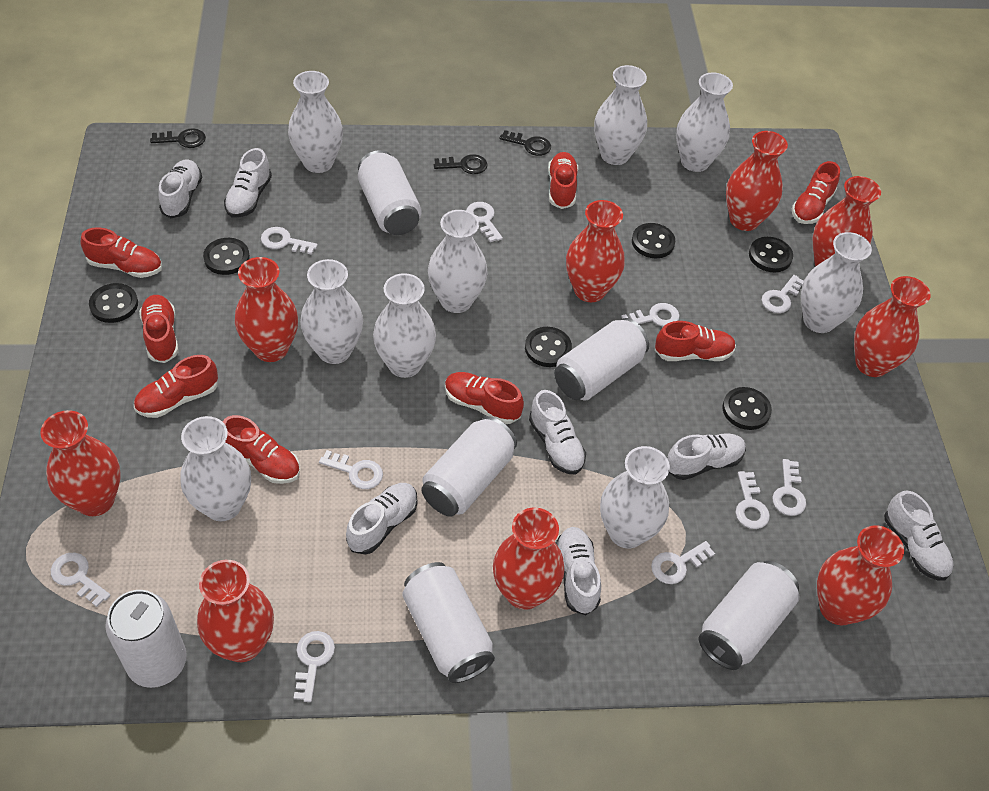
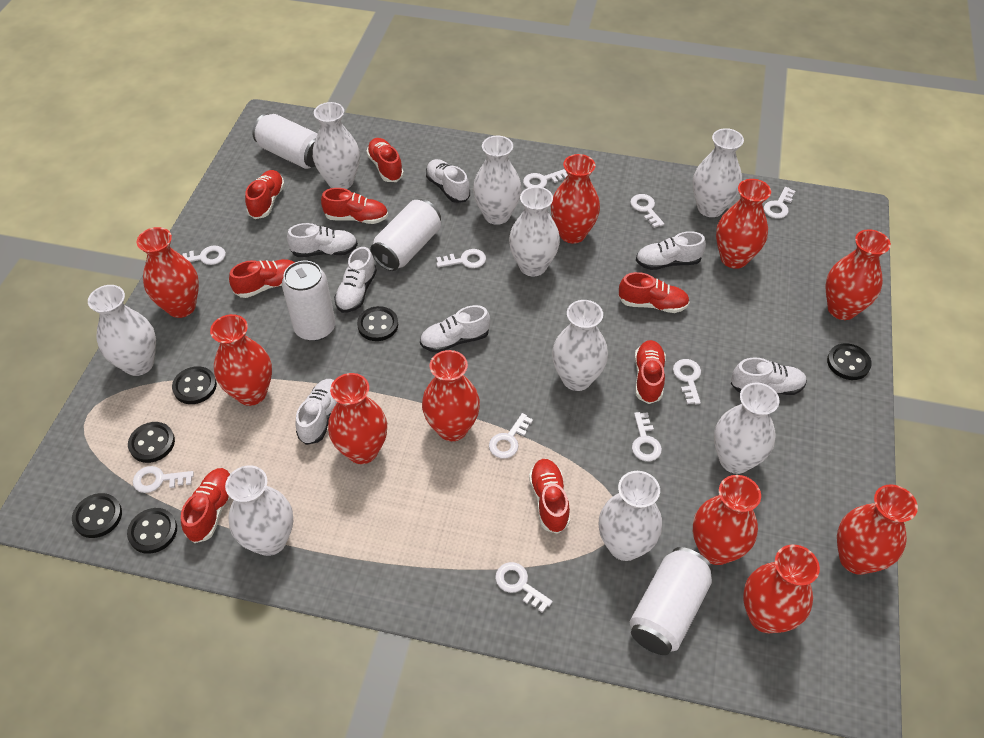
black key: 3 -> 0
red vase: 9 -> 10
white can: 6 -> 4

